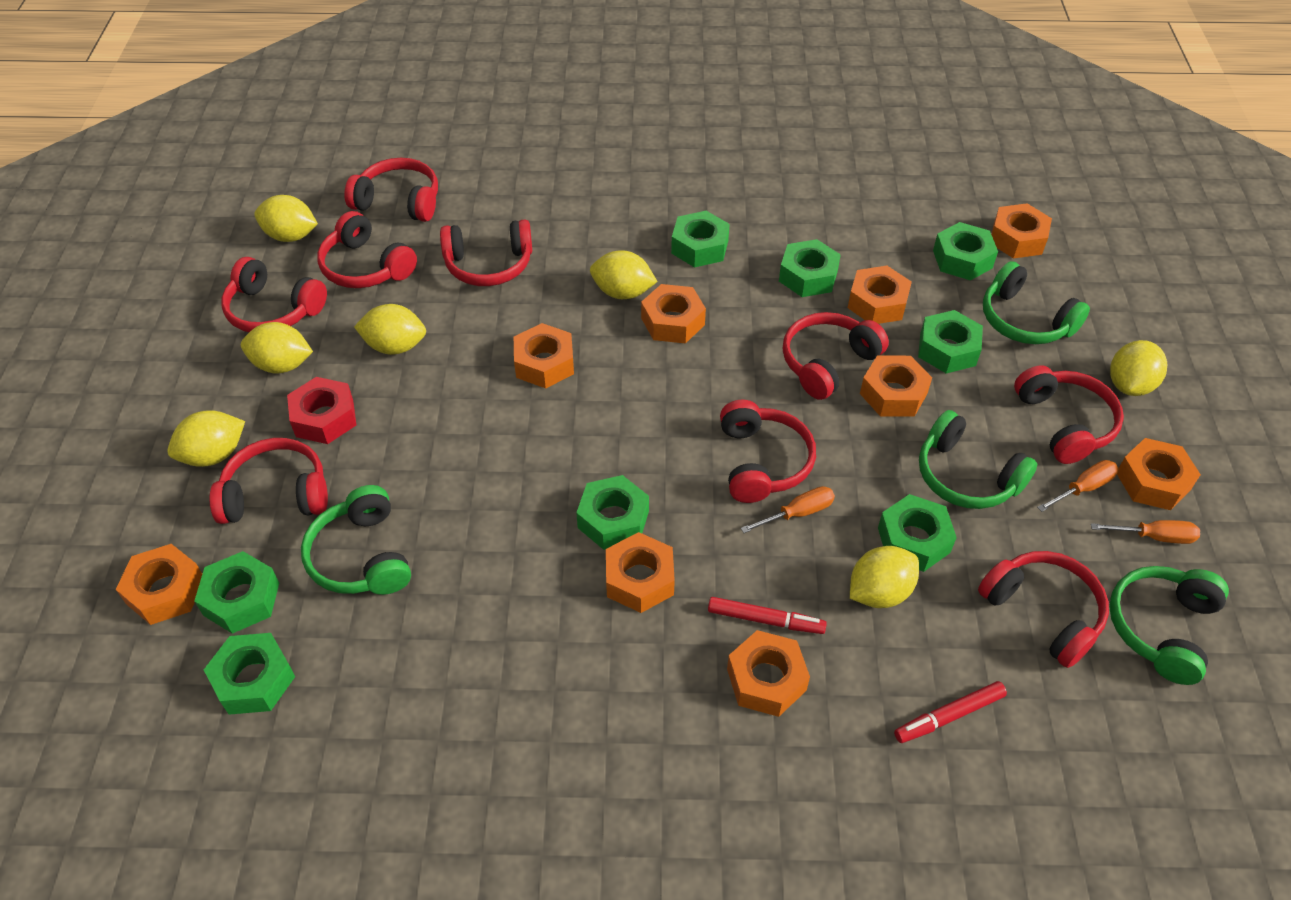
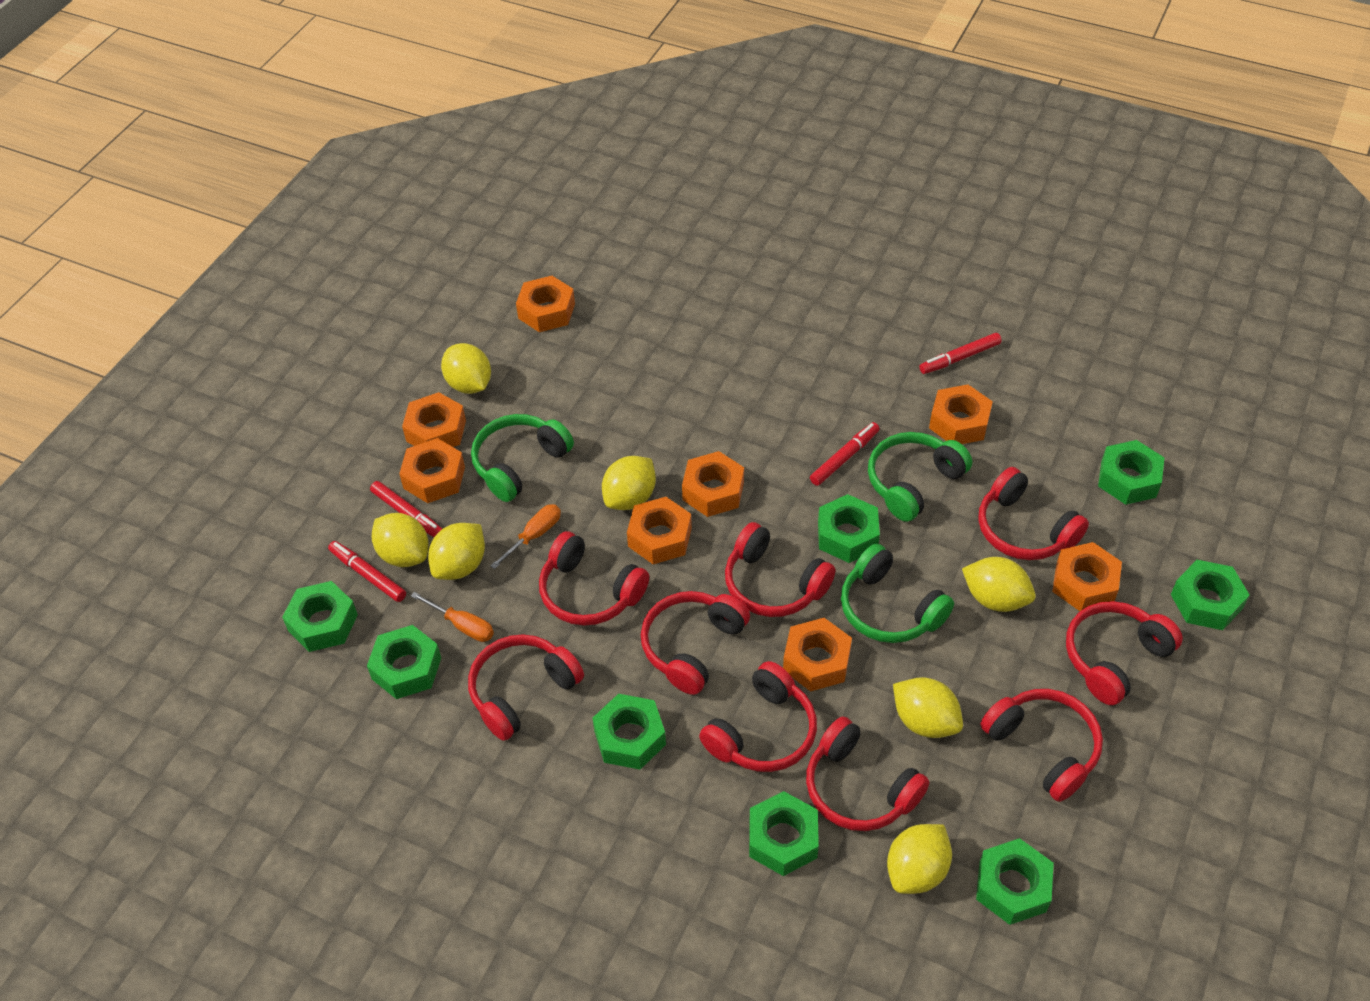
green headphones: 4 -> 3
orange nut: 9 -> 8
orange screwdriver: 3 -> 2
red marker: 2 -> 4
red nut: 1 -> 0

